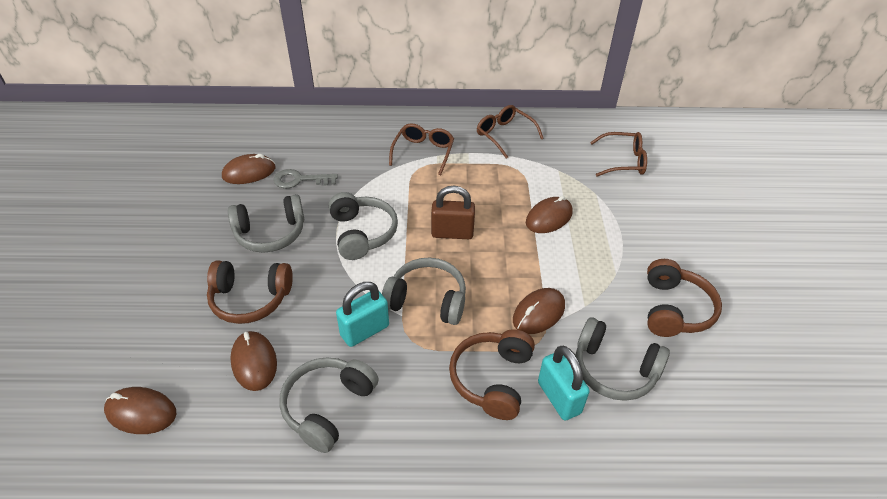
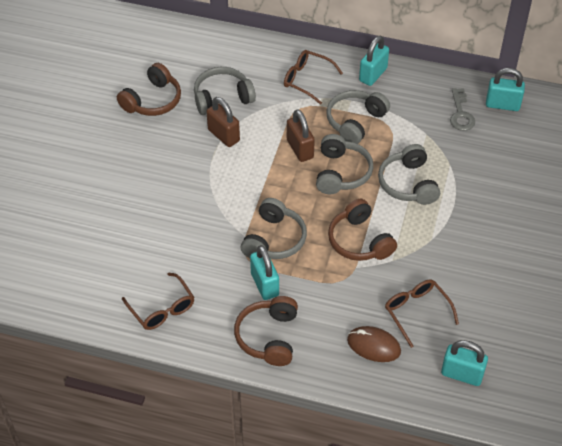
brown mouse: 5 -> 1
brown padlock: 1 -> 2
turquoise padlock: 2 -> 4

